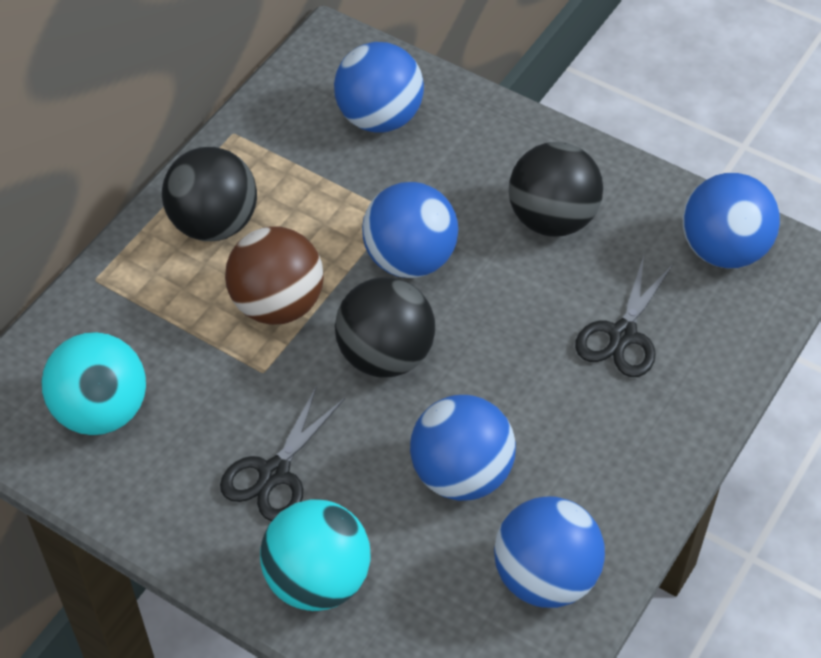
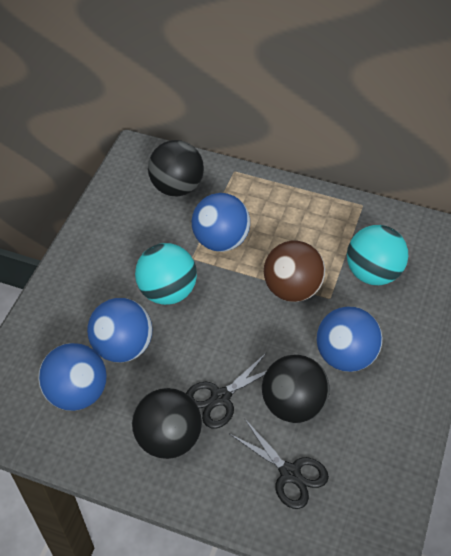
blue ball: 5 -> 4

